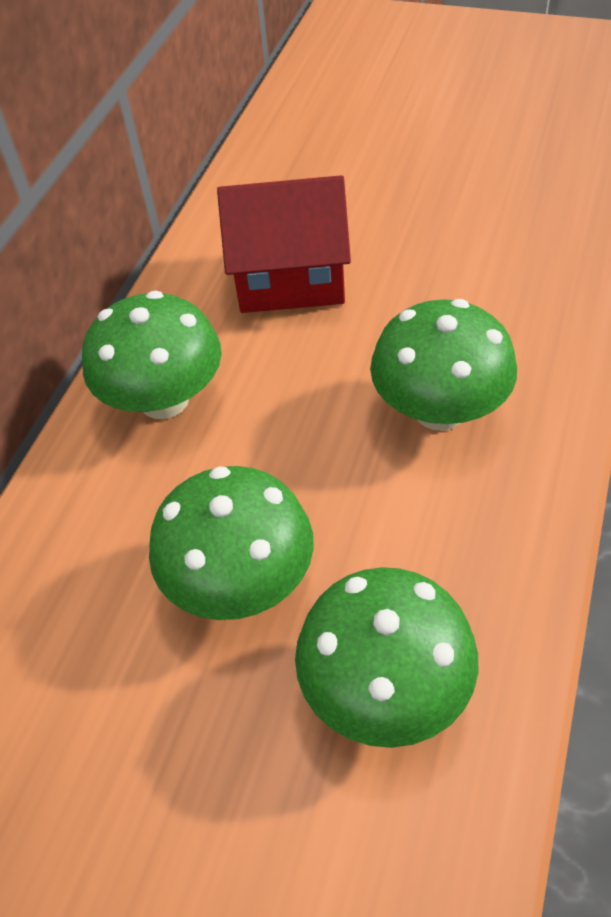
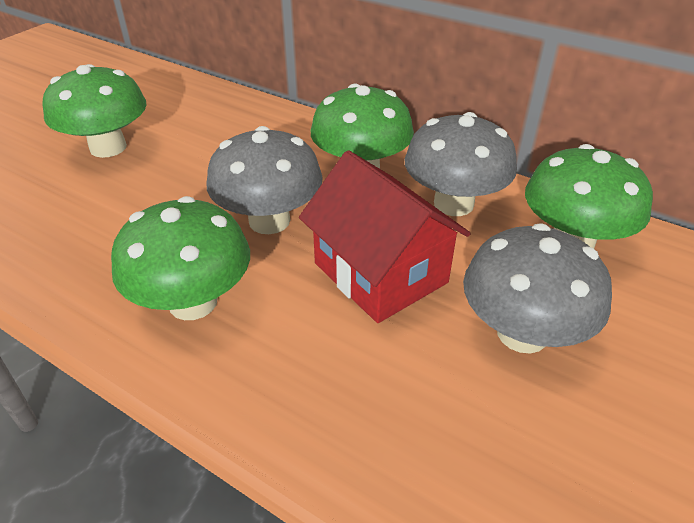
grey mushroom: 0 -> 3

